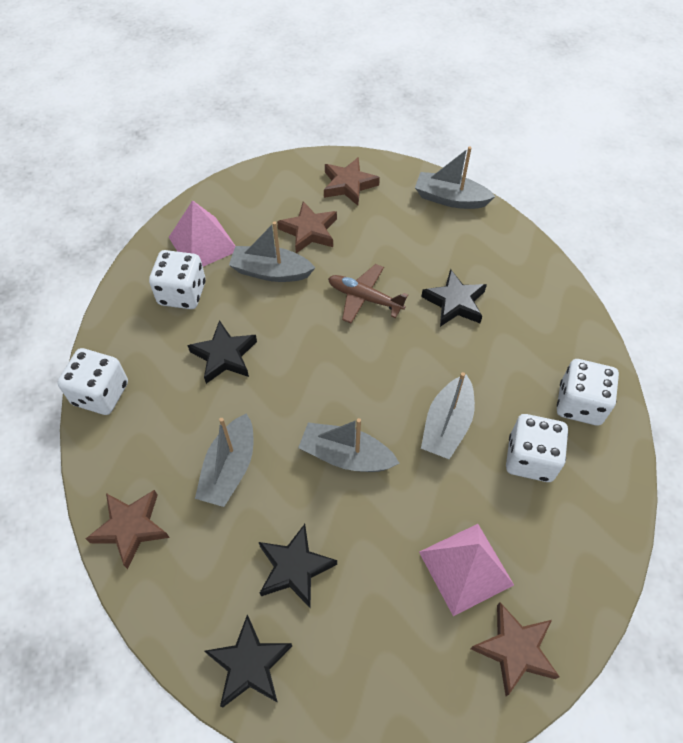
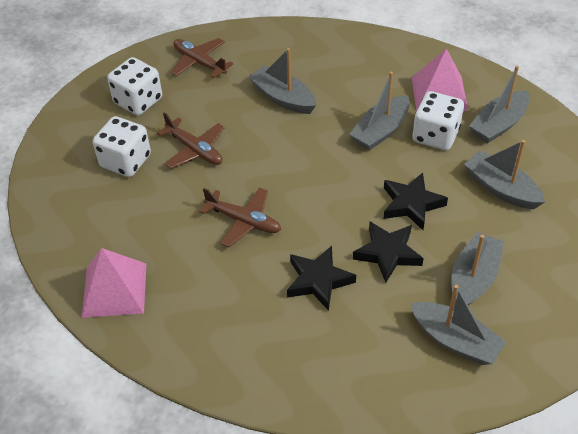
black star: 4 -> 3
brown plane: 1 -> 3
brown star: 4 -> 0
grey boat: 5 -> 6
white dice: 4 -> 3

